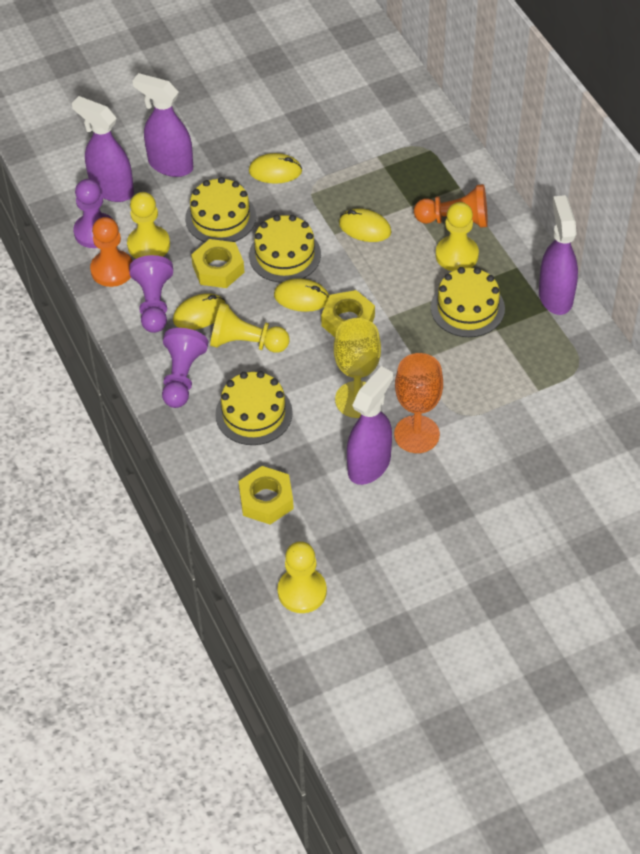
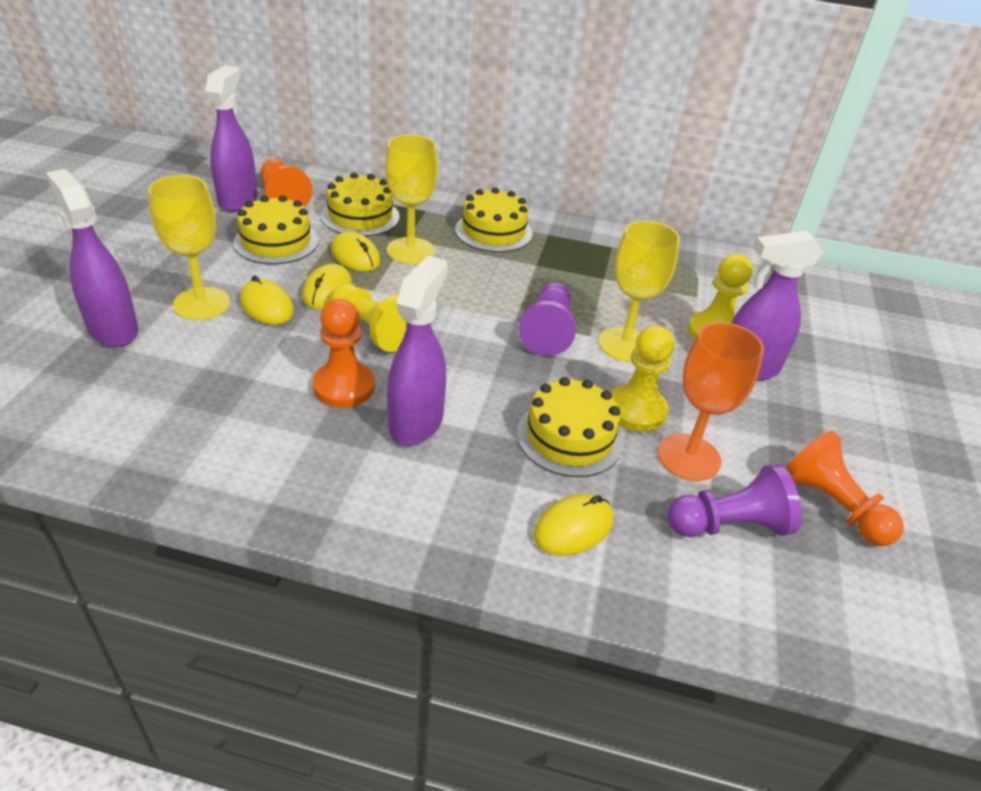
orange pawn: 2 -> 3
purple pawn: 3 -> 2
yellow goblet: 1 -> 3
yellow nut: 3 -> 0
yellow pawn: 4 -> 3

